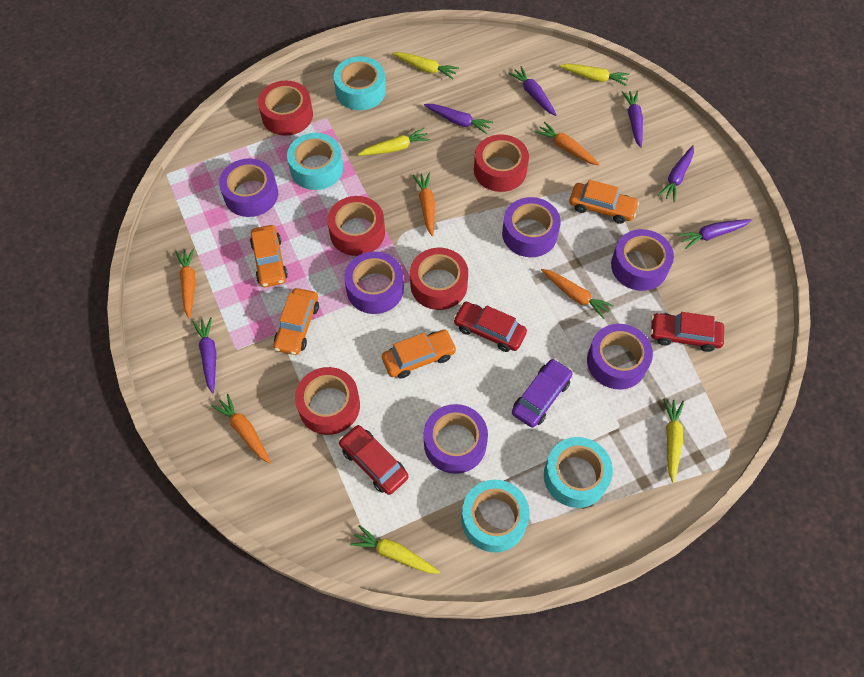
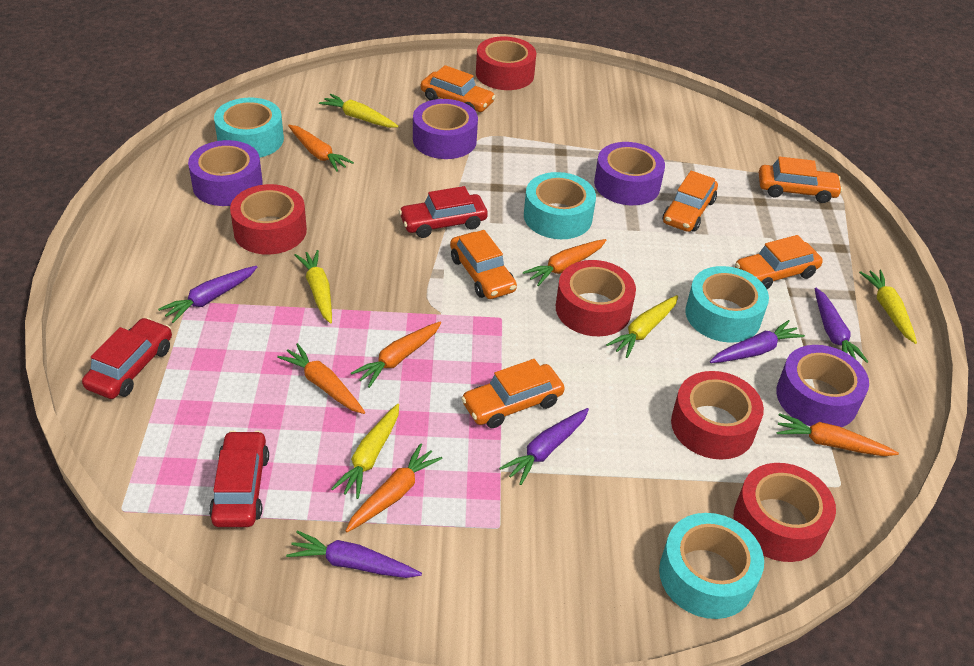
orange car: 4 -> 6
orange carrot: 5 -> 6
purple car: 1 -> 0
purple carrot: 6 -> 5
purple tape: 6 -> 4

